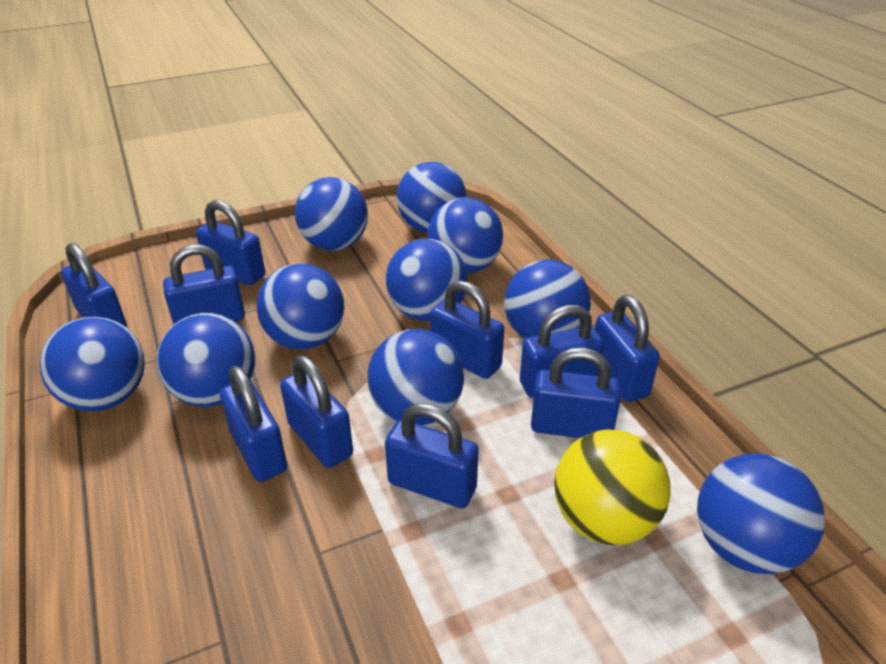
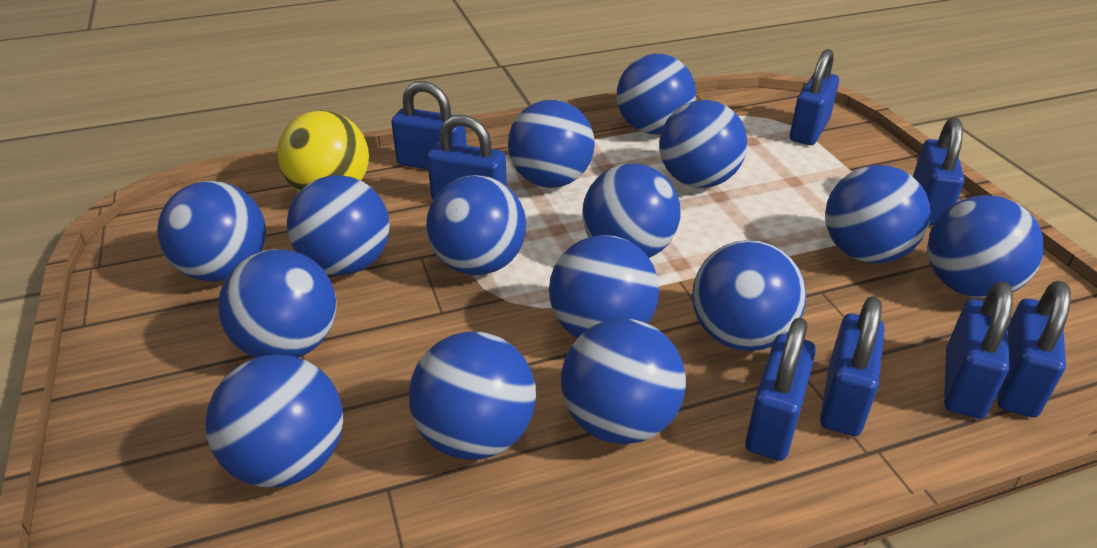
blue ball: 10 -> 15
blue padlock: 10 -> 8

